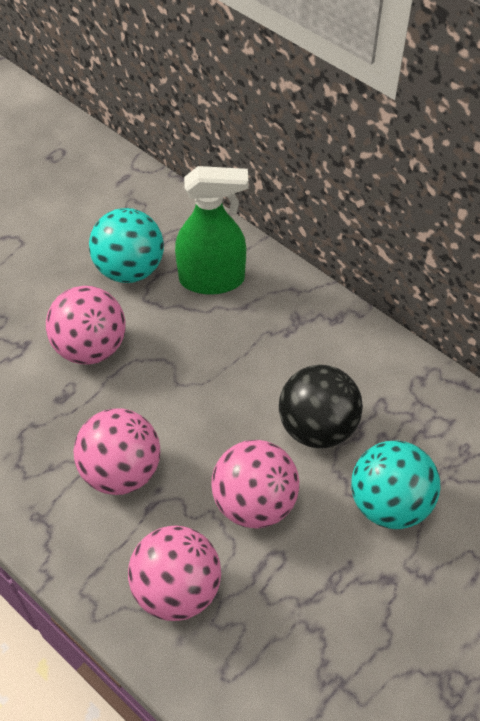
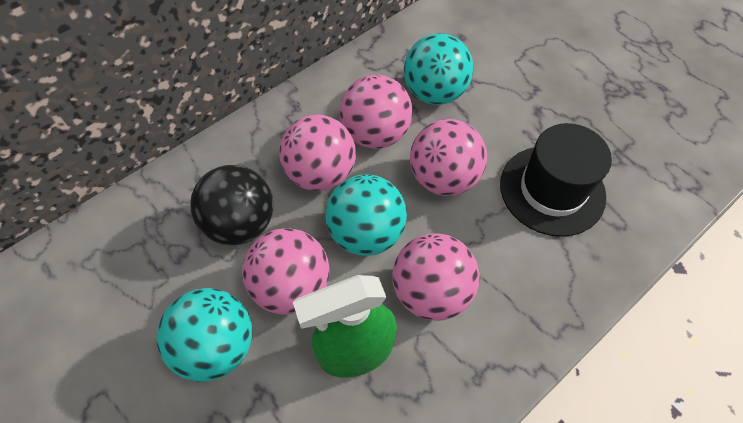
black hat: 0 -> 1
pink ball: 4 -> 5
turquoise ball: 2 -> 3

